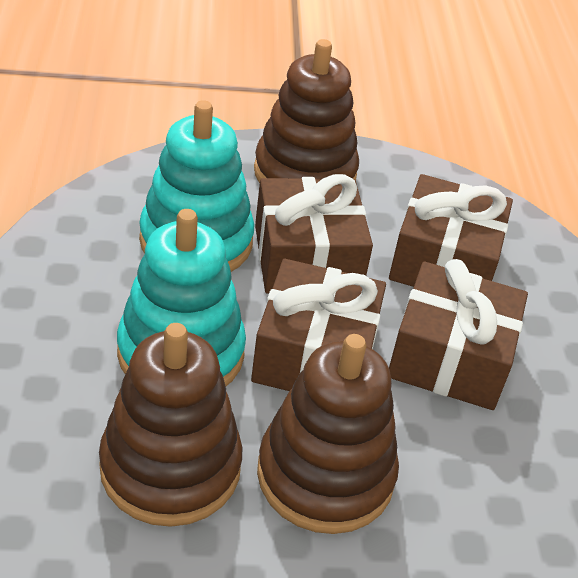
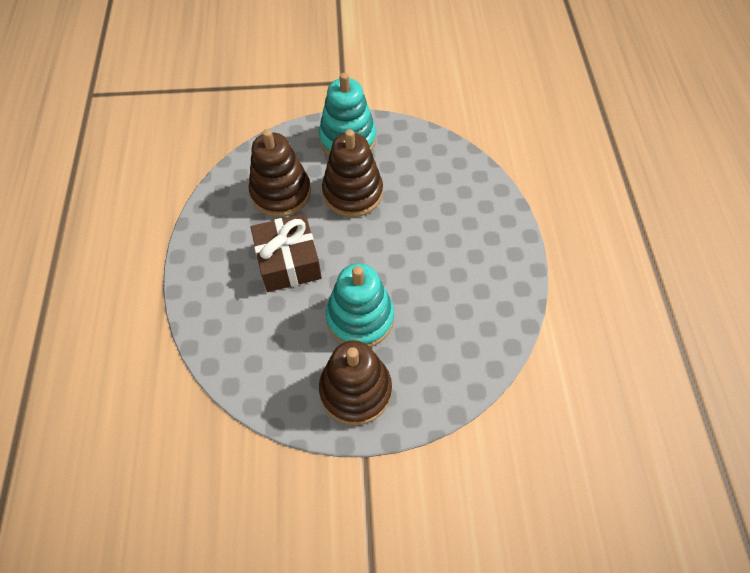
brown gift: 4 -> 1

